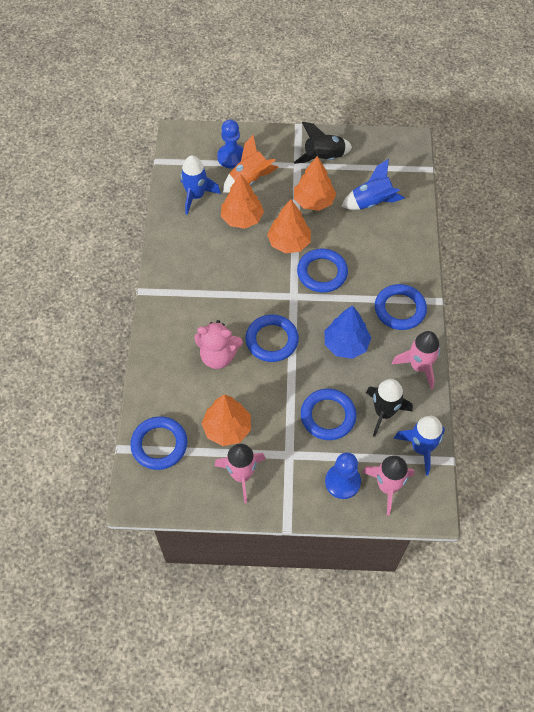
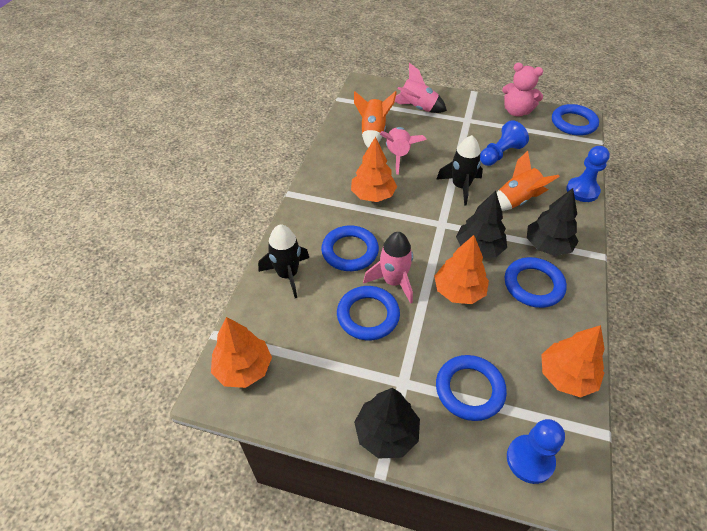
black tree: 0 -> 3
blue pawn: 2 -> 3
blue rocket: 3 -> 0
blue tree: 1 -> 0
orange rocket: 1 -> 2

